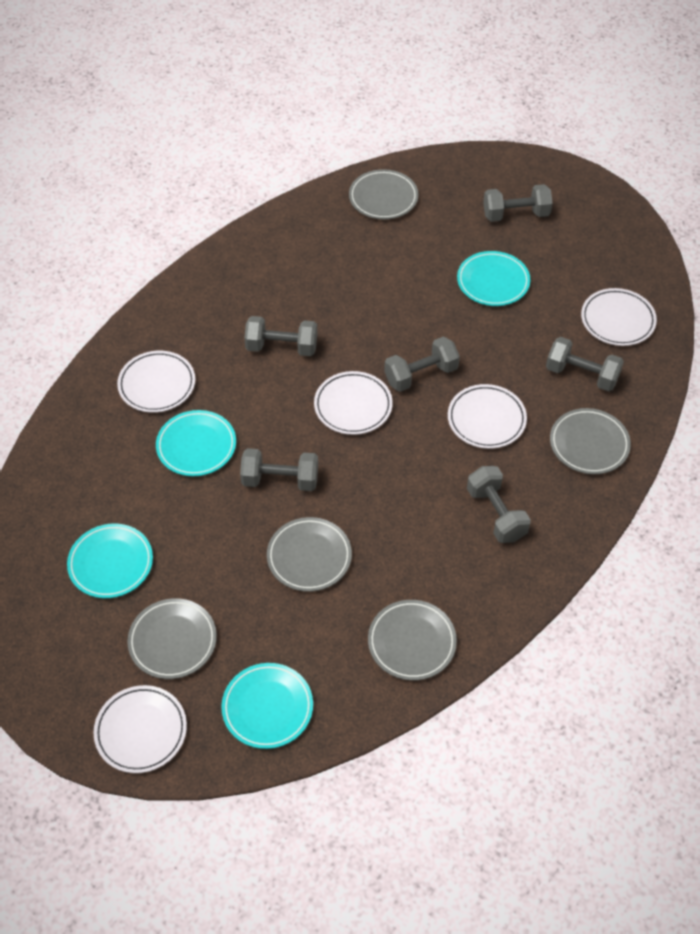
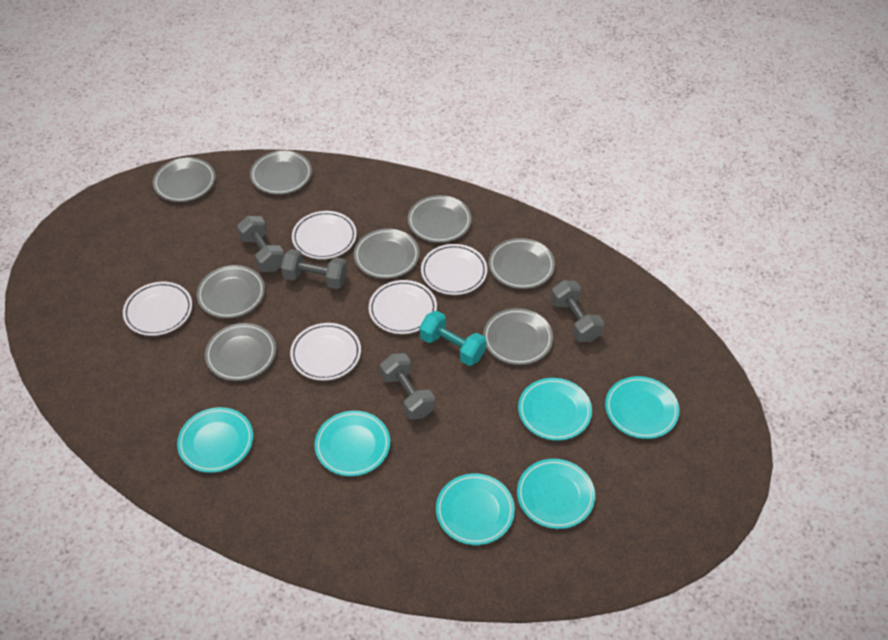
grey dumbbell: 6 -> 4
grey plate: 5 -> 8
turquoise dumbbell: 0 -> 1
turquoise plate: 4 -> 6

